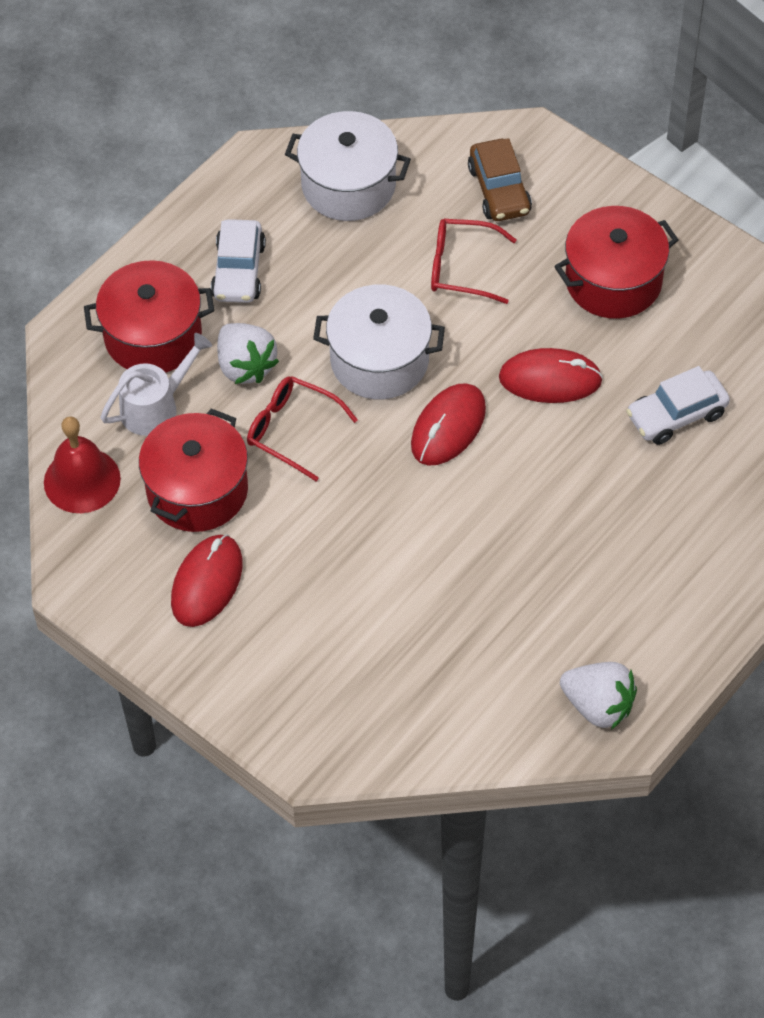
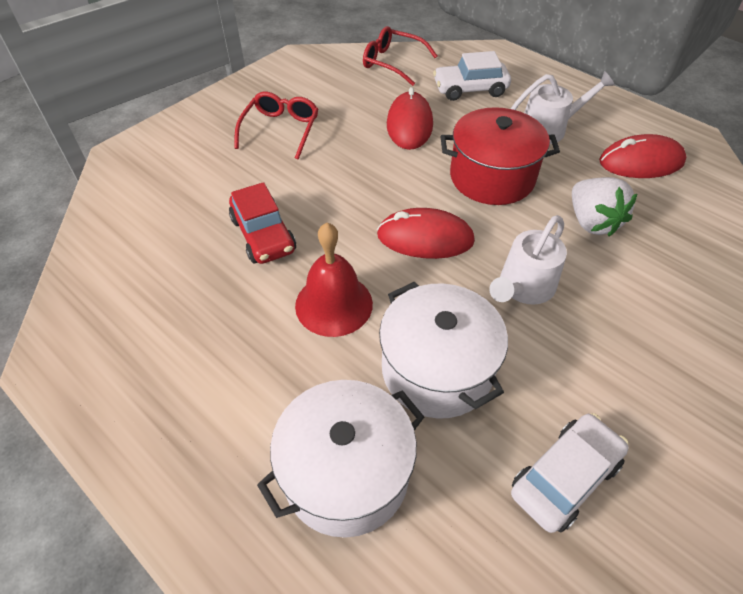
brown car: 1 -> 0
red car: 0 -> 1
red pot: 3 -> 1
white strawberry: 2 -> 1
white watering can: 1 -> 2

